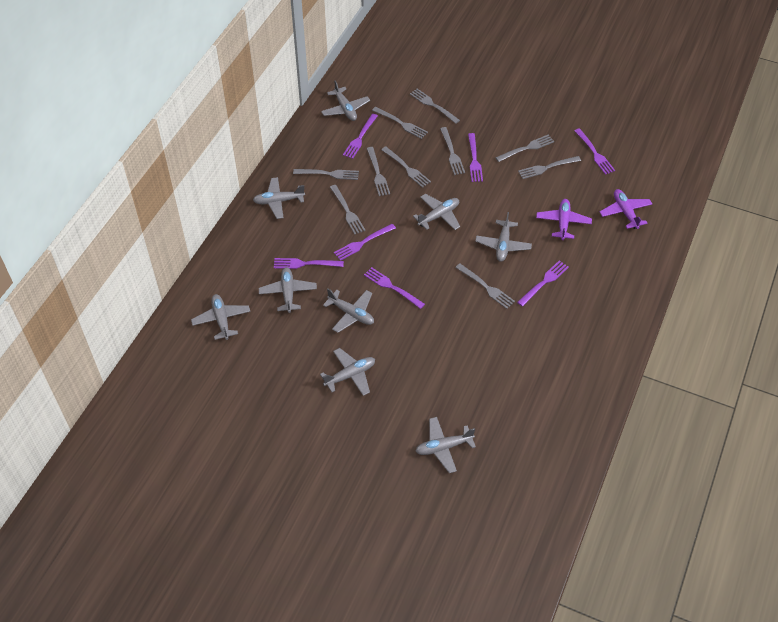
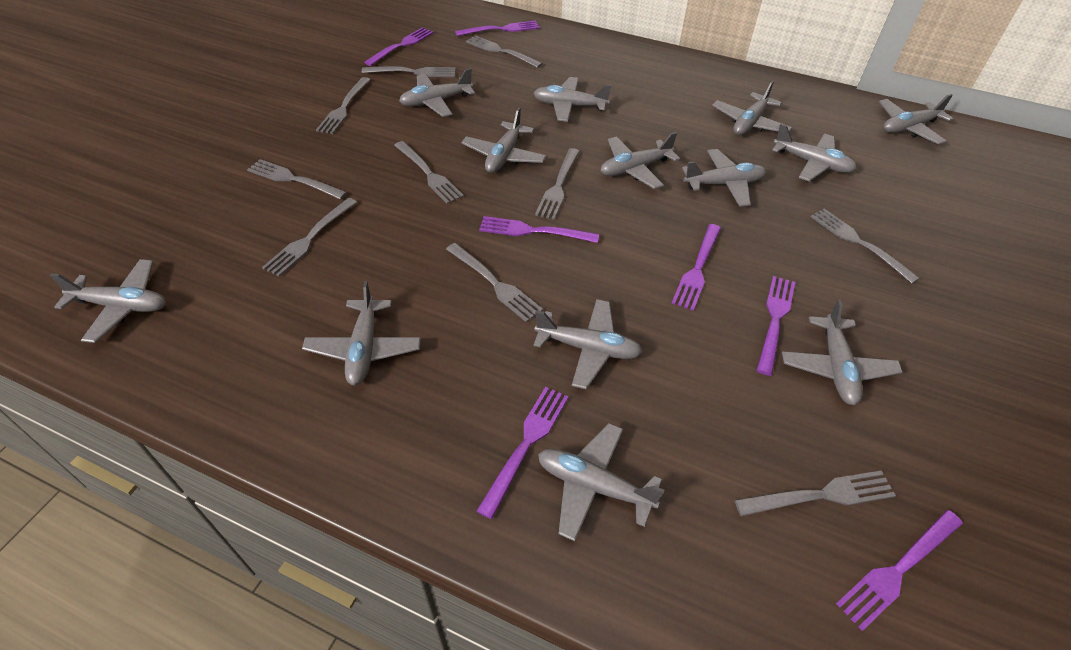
grey plane: 9 -> 13
purple plane: 2 -> 0

